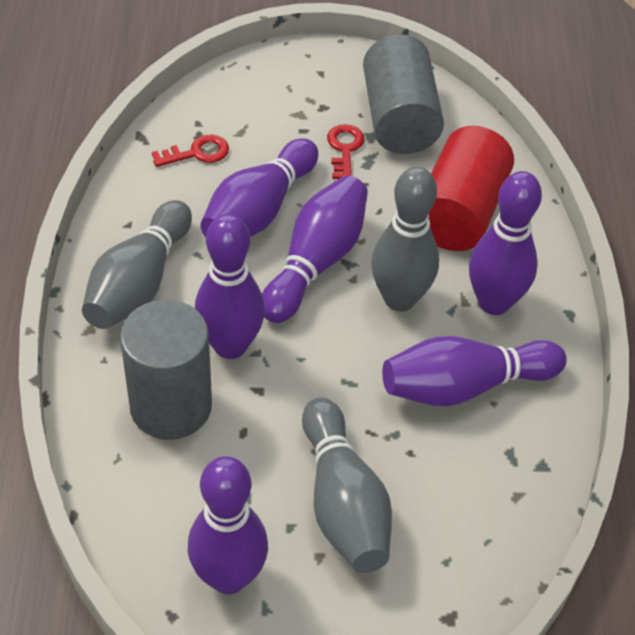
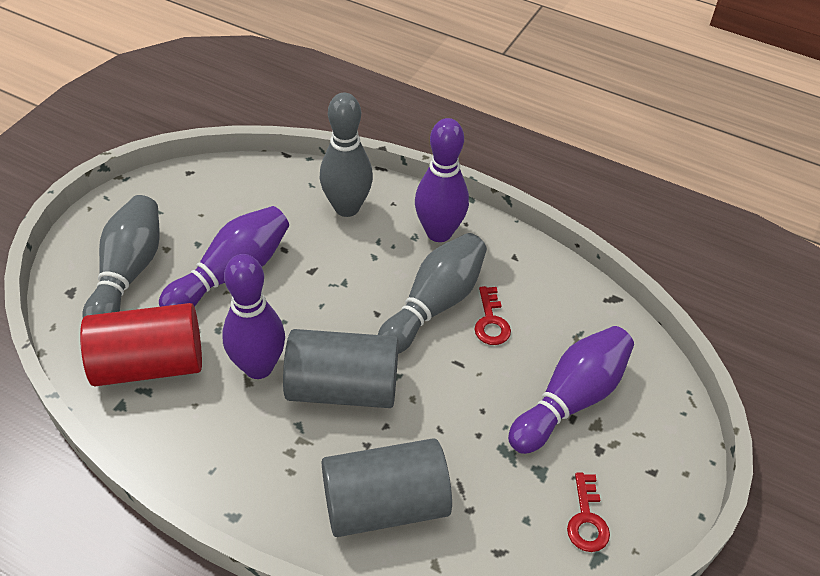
purple bowling pin: 6 -> 4

